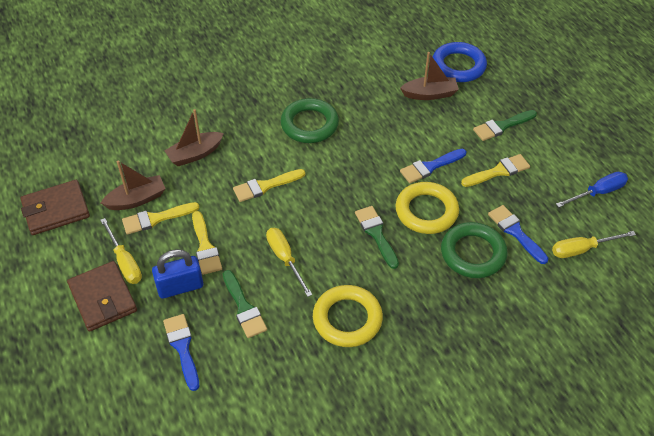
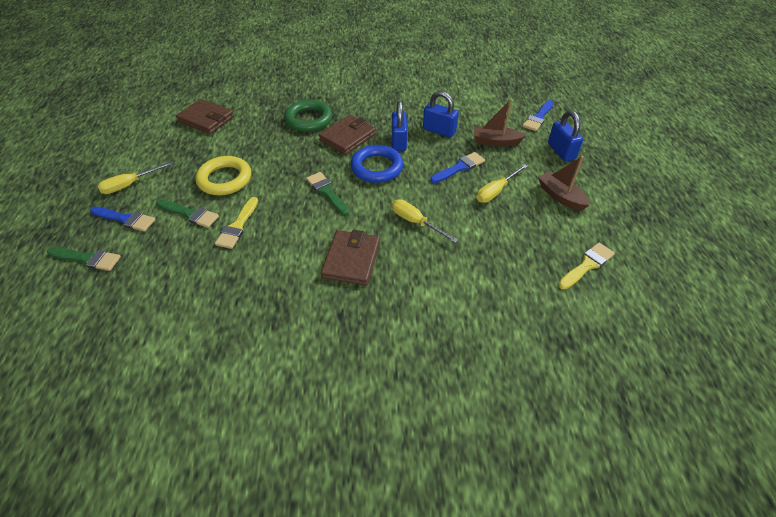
blue padlock: 1 -> 3
blue screwdriver: 1 -> 0
brown boat: 3 -> 2
brown wallet: 2 -> 3
green ring: 2 -> 1
yellow brush: 4 -> 2
yellow ring: 2 -> 1

